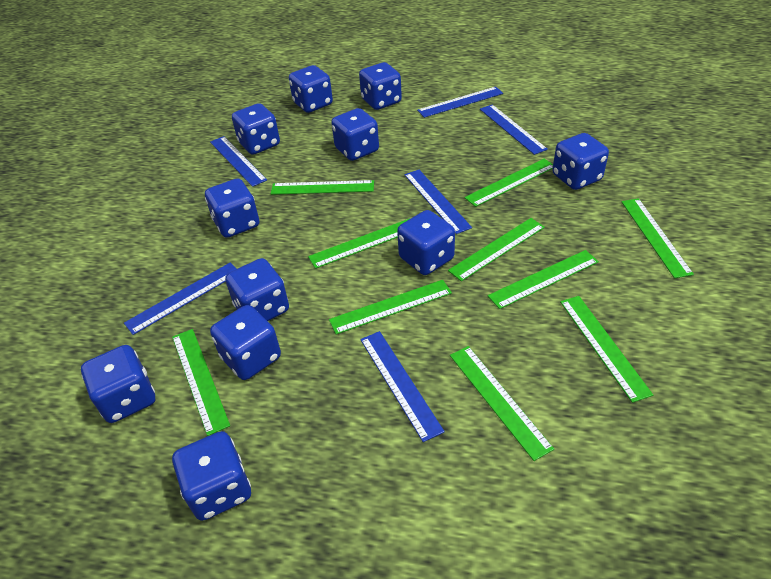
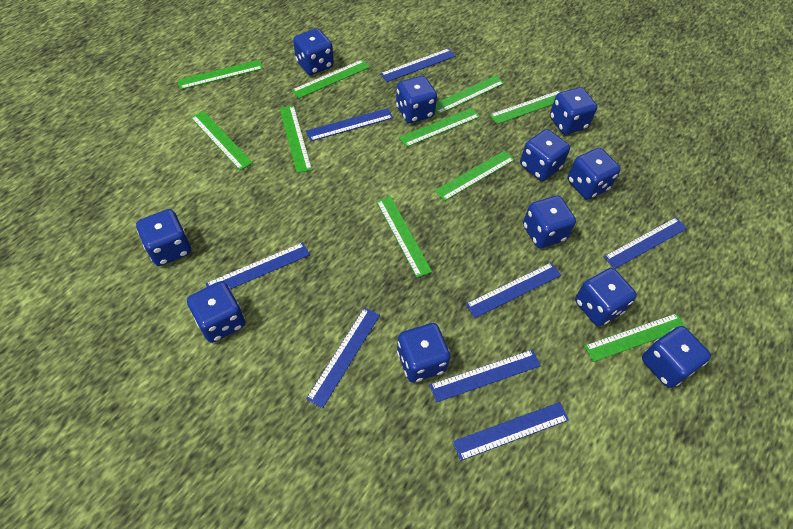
blue ruler: 6 -> 8

